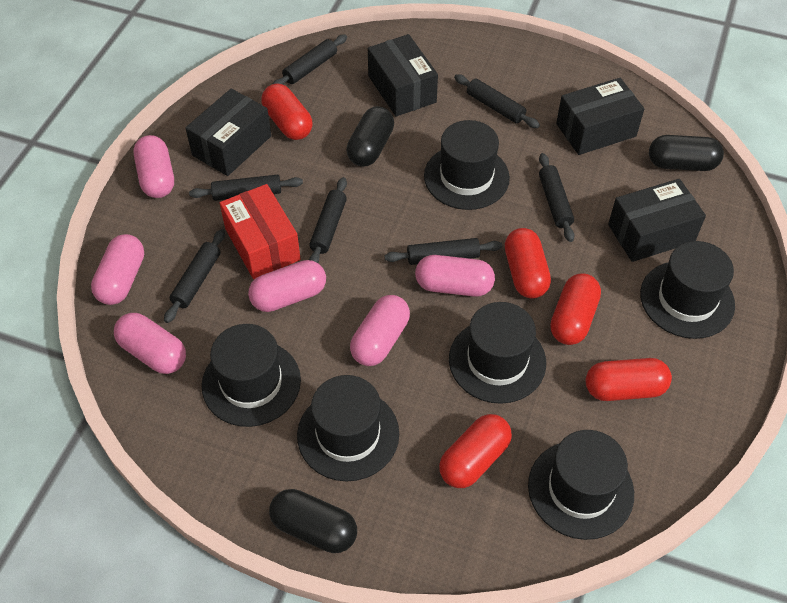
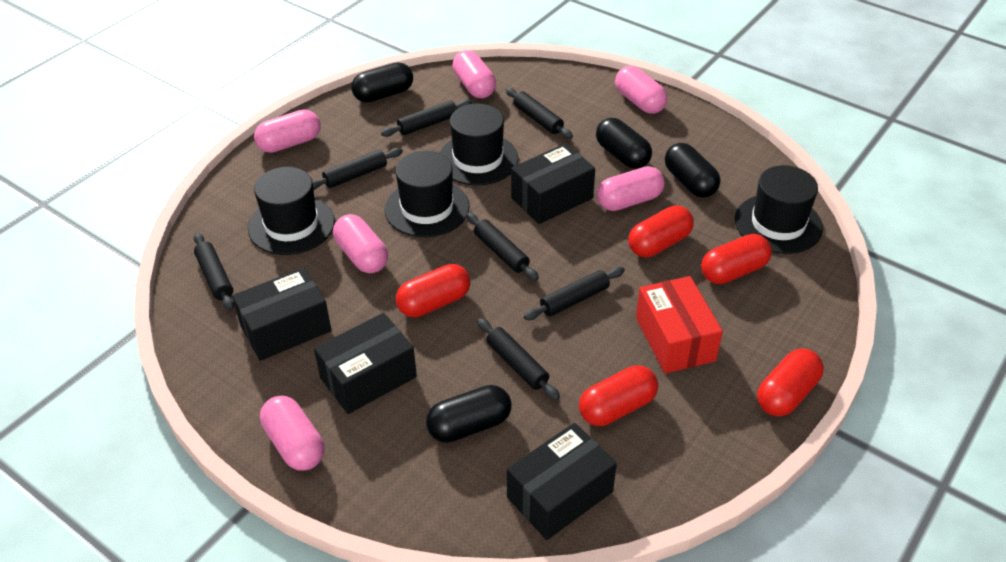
black capsule: 3 -> 4
black hat: 6 -> 4

